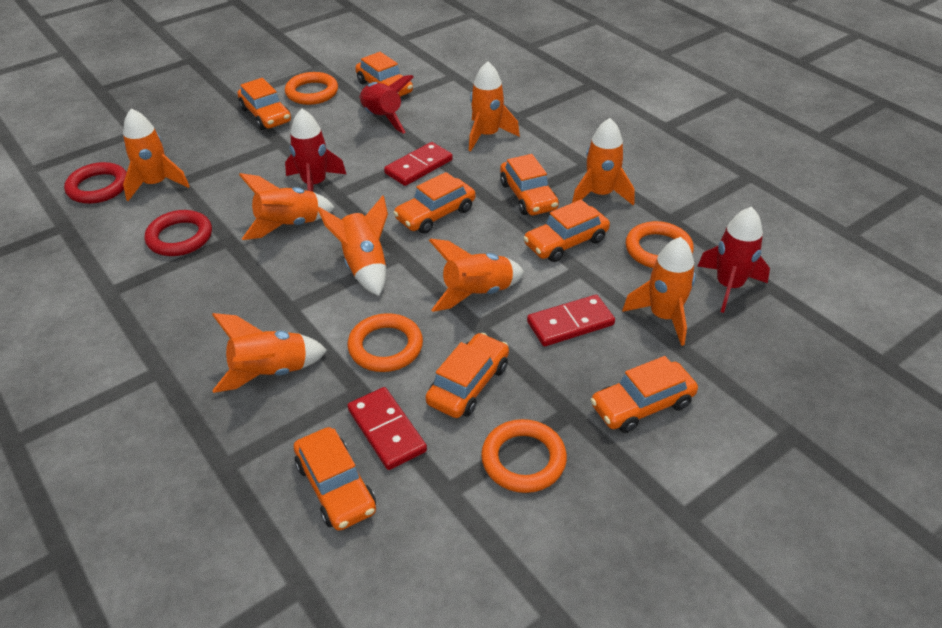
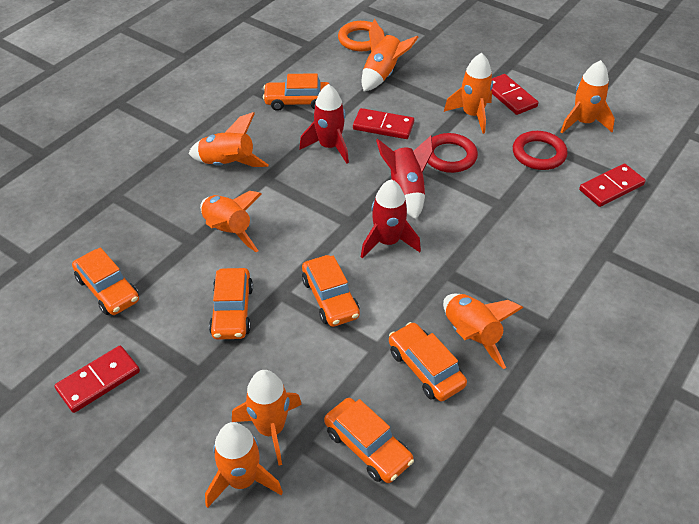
orange car: 8 -> 6
orange ring: 4 -> 1
red domino: 3 -> 4

